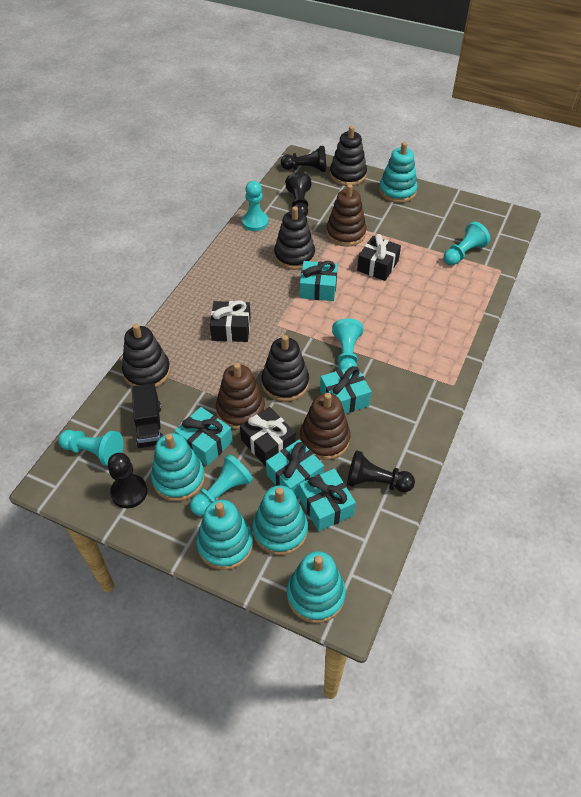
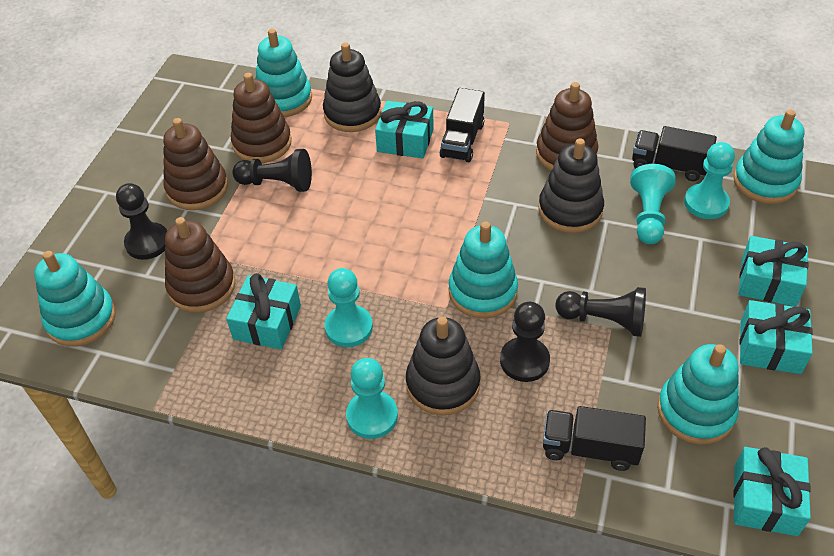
black gift: 3 -> 0
black stacking toy: 4 -> 3
black truck: 1 -> 3
brown stacking toy: 3 -> 4
turquoise pawn: 5 -> 4

